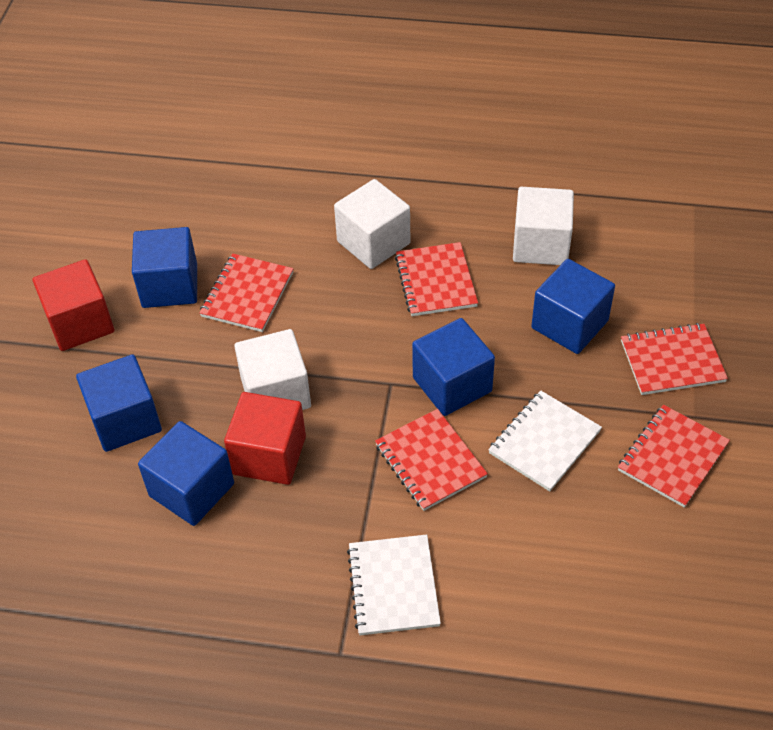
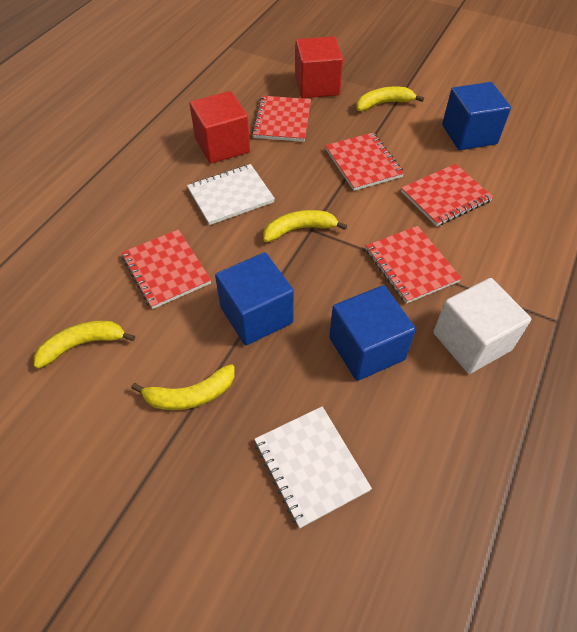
blue cube: 5 -> 3
white cube: 3 -> 1
yellow banana: 0 -> 4

